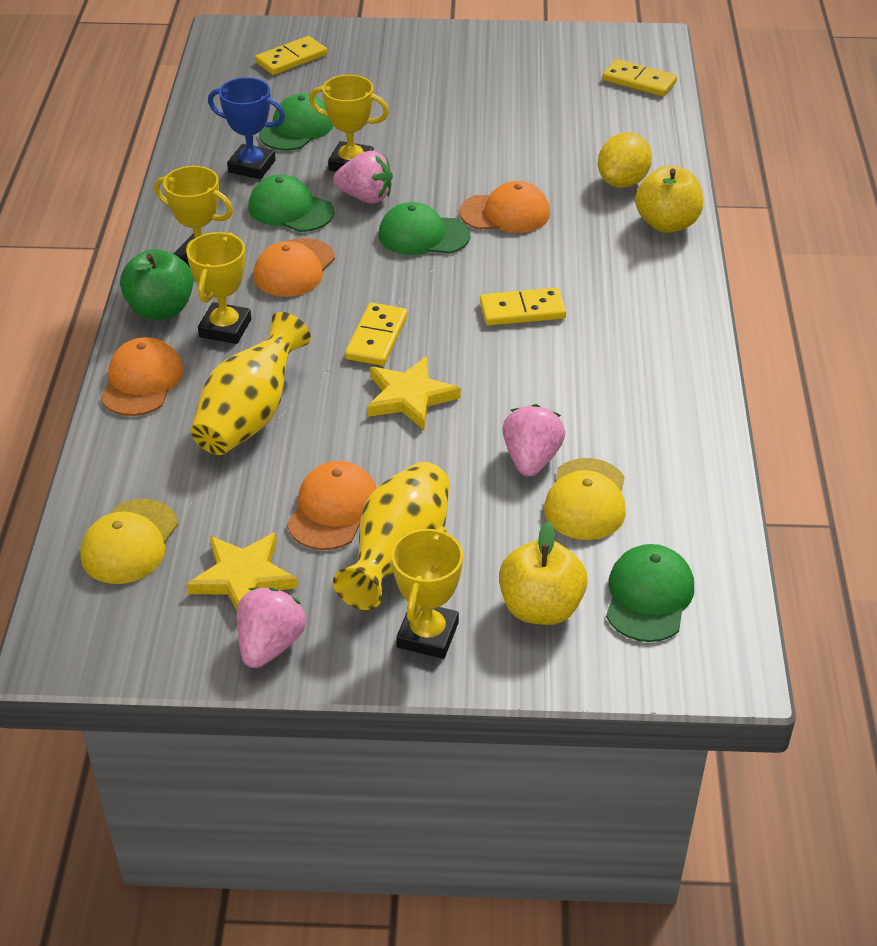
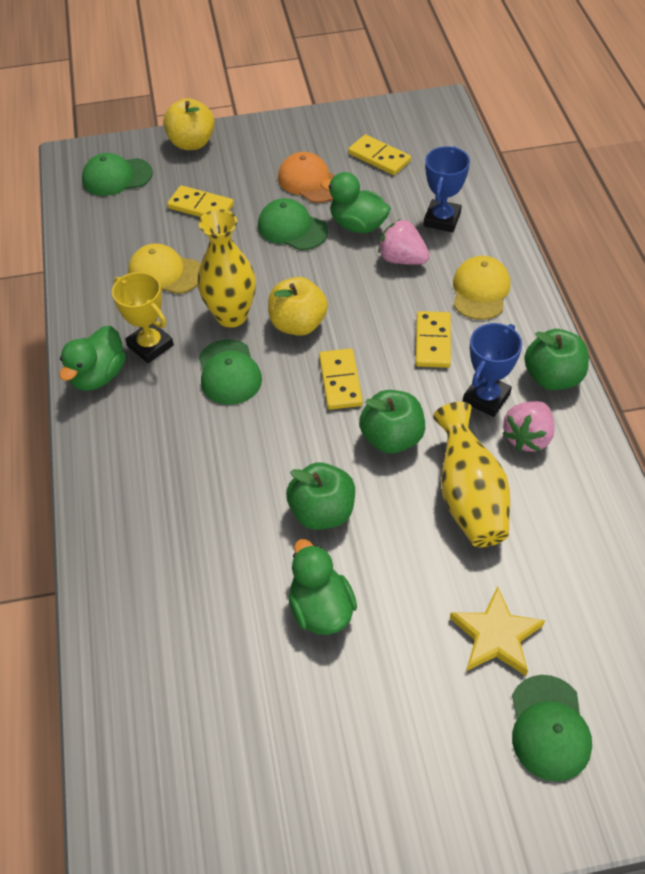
blue trophy: 1 -> 2
green apple: 1 -> 3
green duck: 0 -> 3
orange cap: 4 -> 1
pink strawberry: 3 -> 2
yellow lemon: 1 -> 0
yellow star: 2 -> 1
yellow trophy: 4 -> 1

